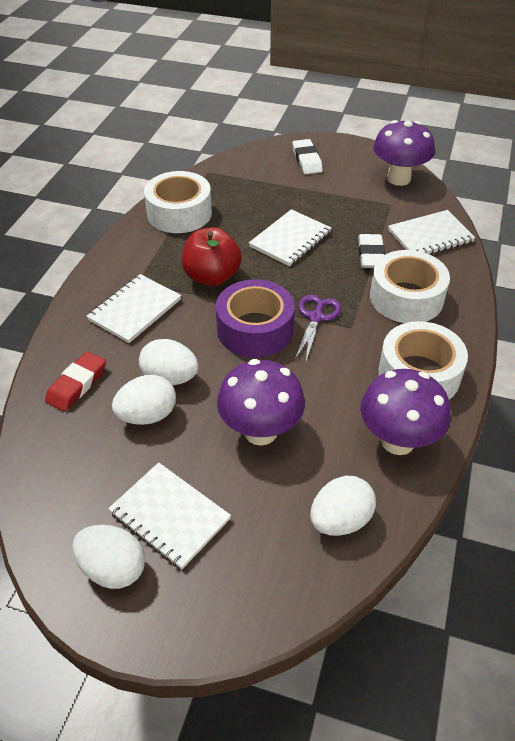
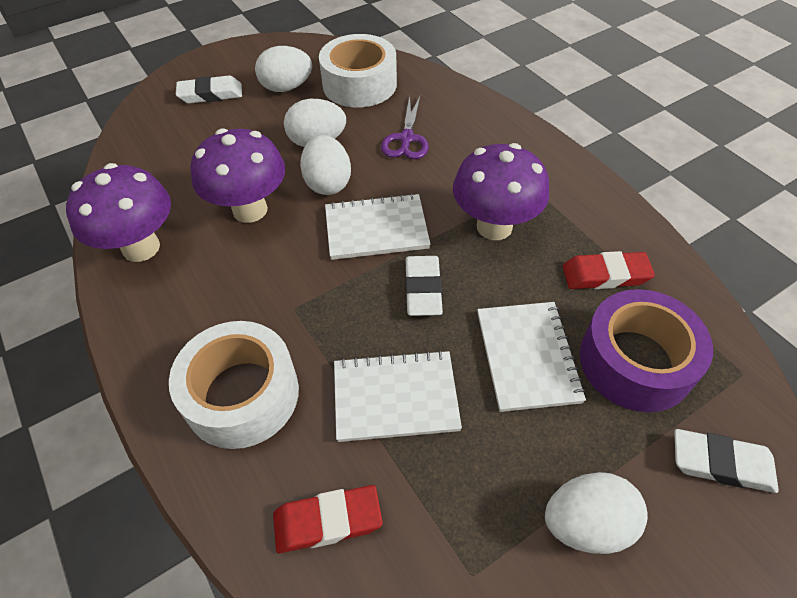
red apple: 1 -> 0
red eraser: 1 -> 2
white eraser: 2 -> 3
white notebook: 4 -> 3
white tape: 3 -> 2

